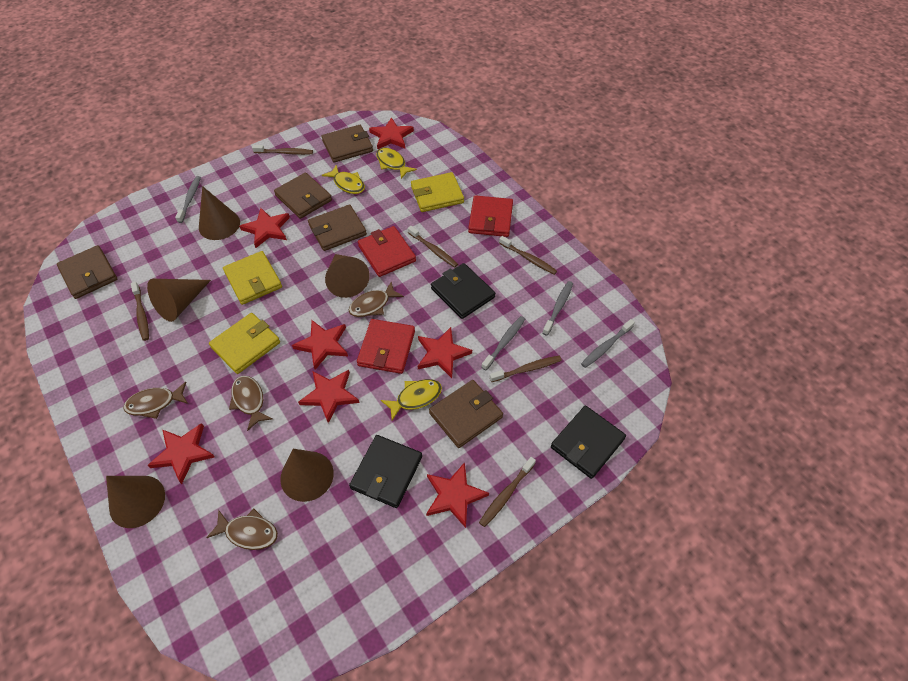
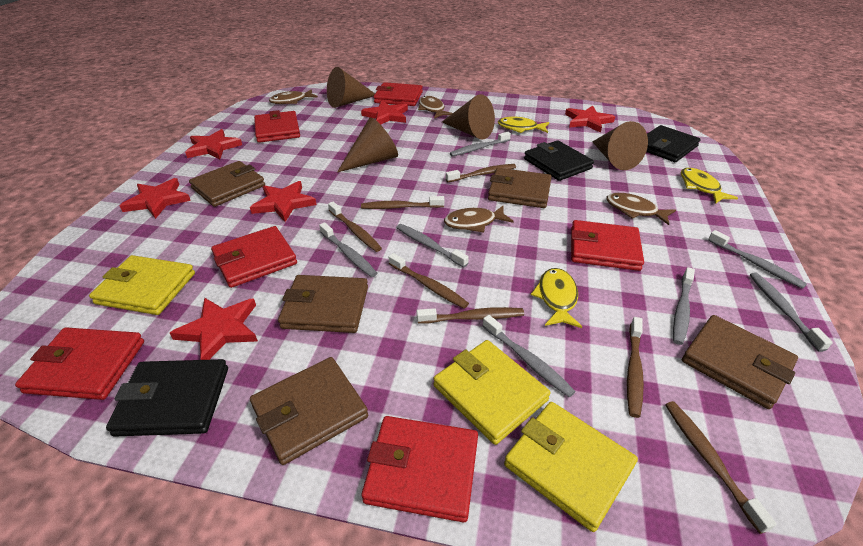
brown cone: 5 -> 4
brown toothbrush: 6 -> 7
grey toothbrush: 4 -> 7
red star: 7 -> 6
red wallet: 3 -> 6

